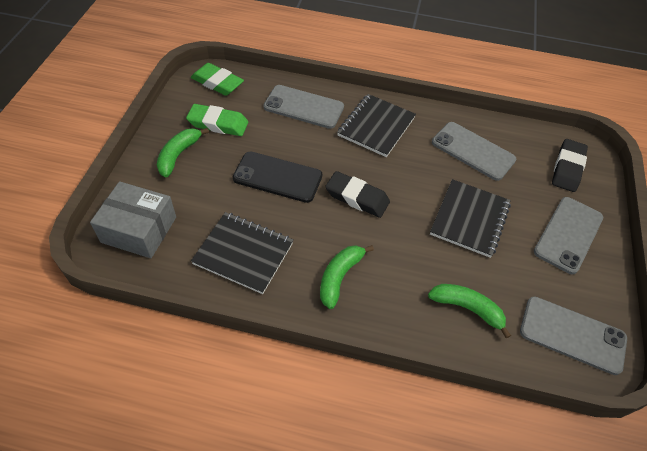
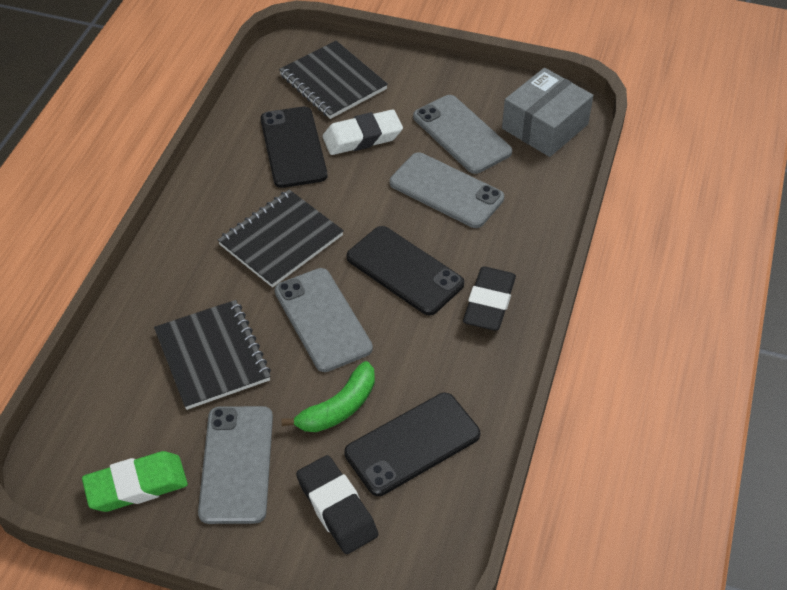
black phone: 1 -> 3
green banana: 3 -> 1
green eraser: 2 -> 1
white eraser: 0 -> 1

